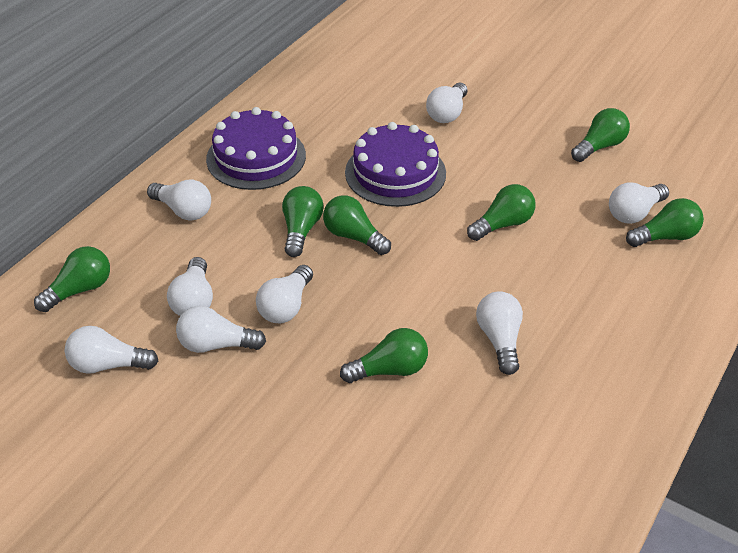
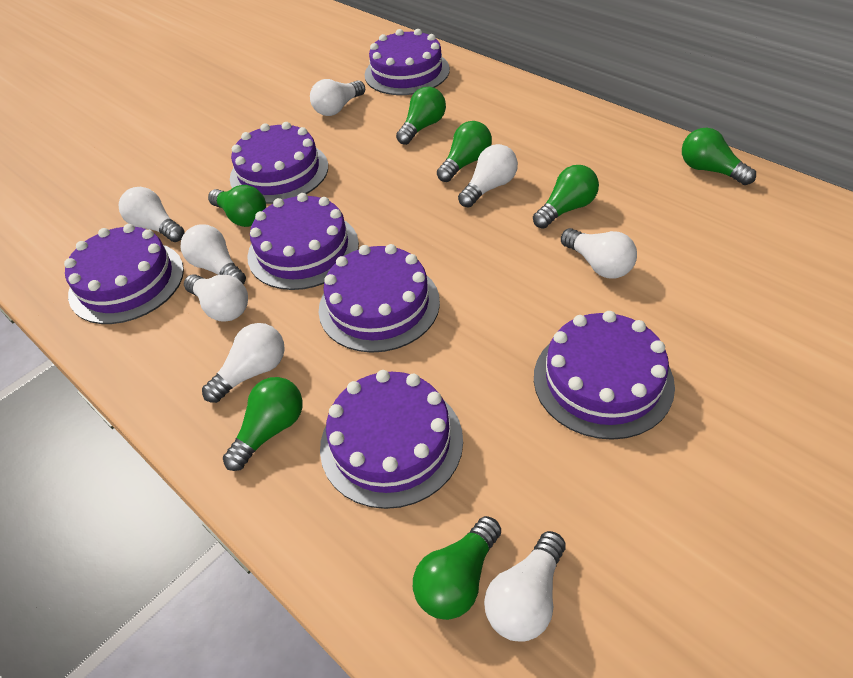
purple cake: 2 -> 7

